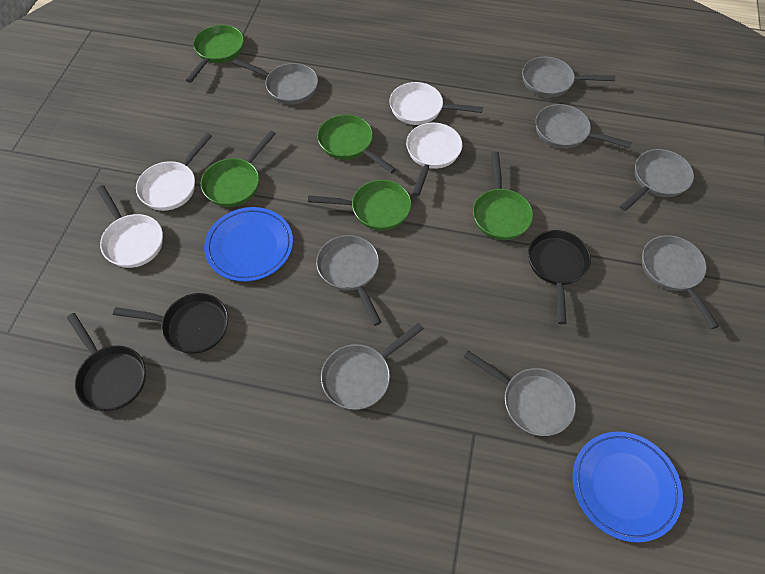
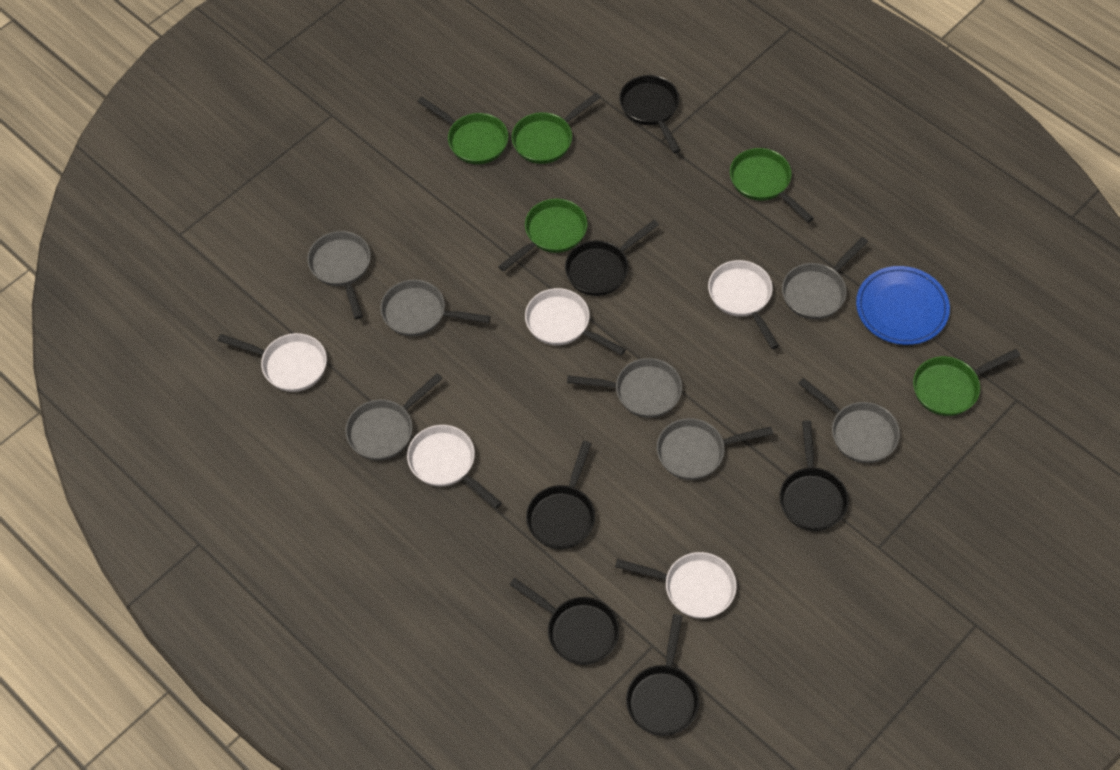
black pan: 3 -> 6
blue plate: 2 -> 1
grey pan: 8 -> 7
white pan: 4 -> 5

